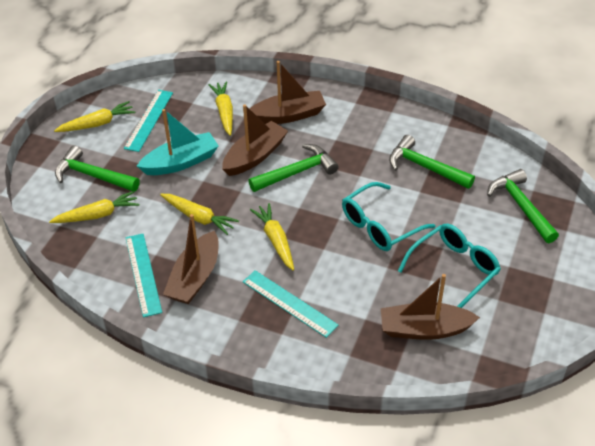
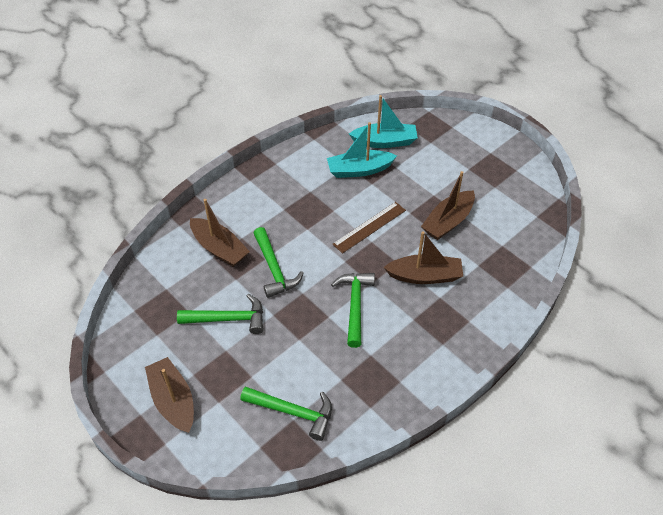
brown ruler: 0 -> 1
turquoise boat: 1 -> 2
turquoise glasses: 2 -> 0
turquoise ruler: 3 -> 0
yellow carrot: 5 -> 0

